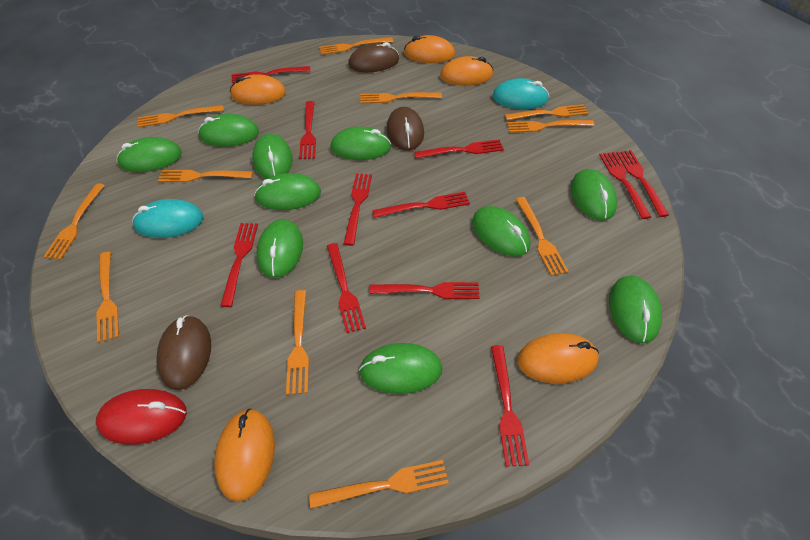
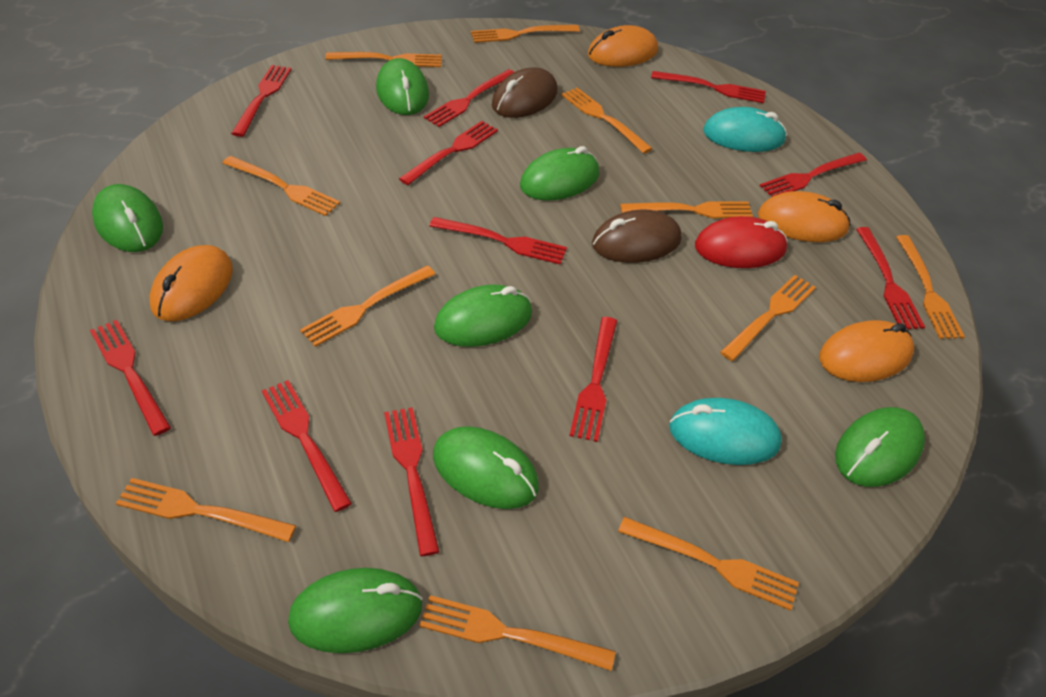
brown mouse: 3 -> 2
green mouse: 10 -> 7
orange mouse: 5 -> 4

